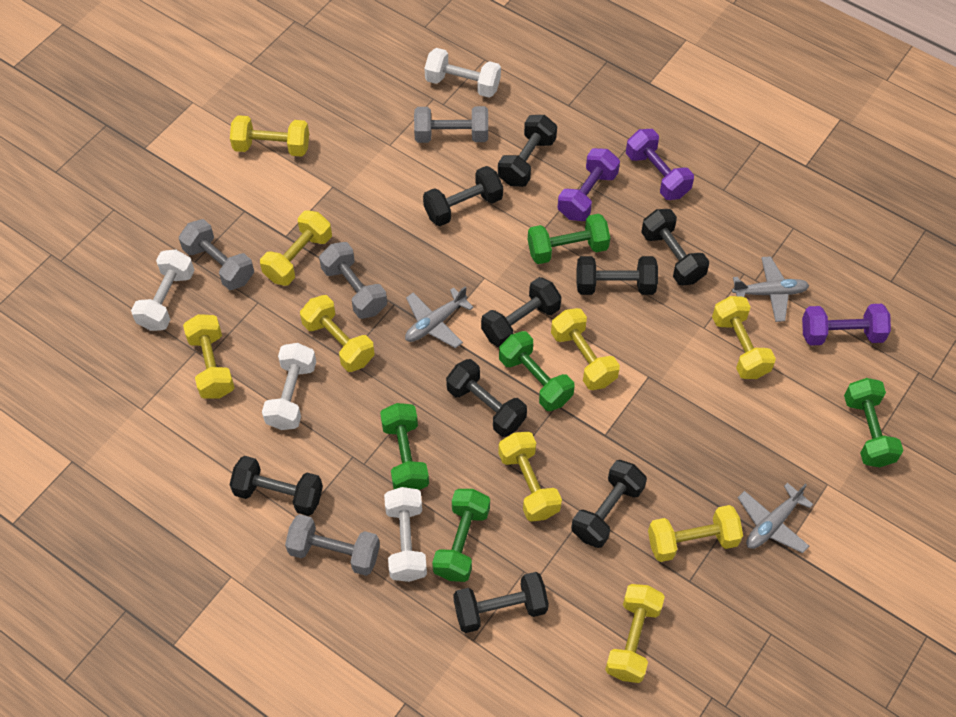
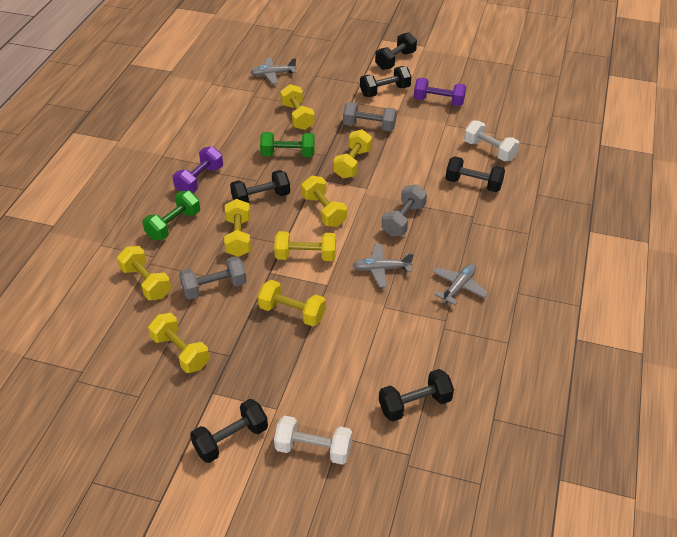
black dumbbell: 9 -> 6
green dumbbell: 5 -> 2
grey dumbbell: 4 -> 3
purple dumbbell: 3 -> 2
white dumbbell: 4 -> 2
yellow dumbbell: 9 -> 8

